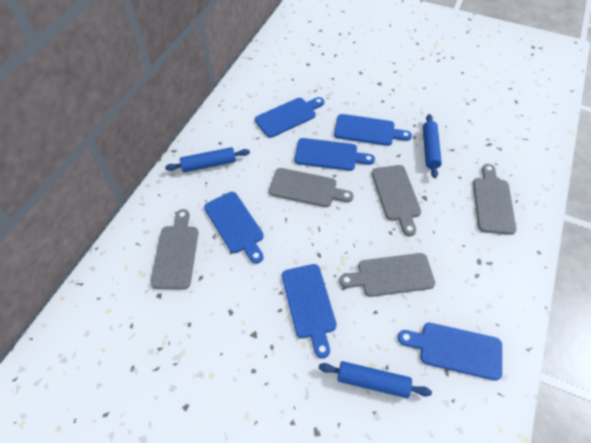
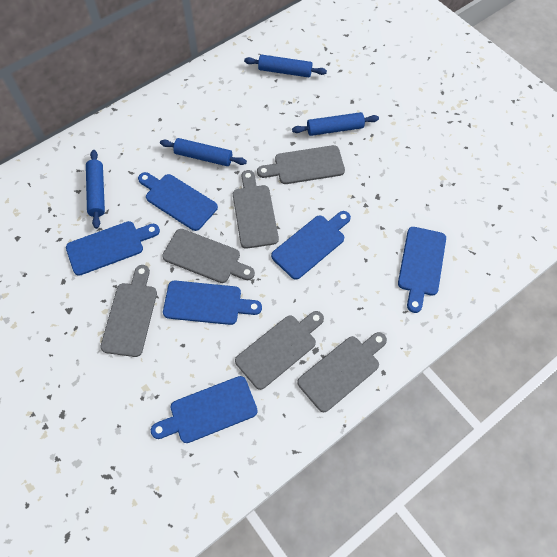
blue rolling pin: 3 -> 4
grey cutting board: 5 -> 6

